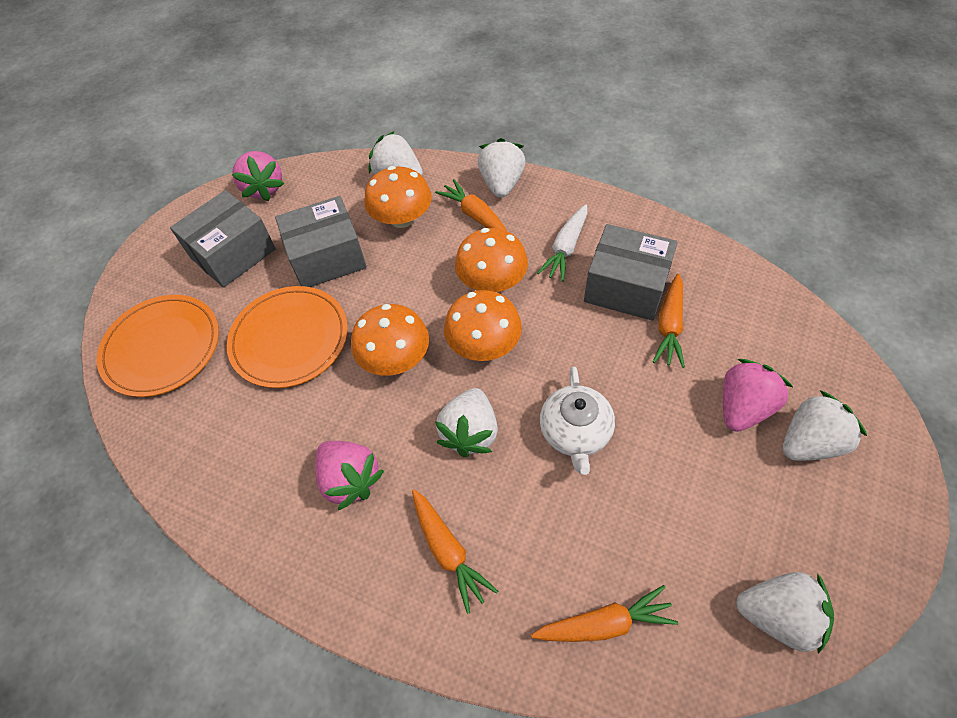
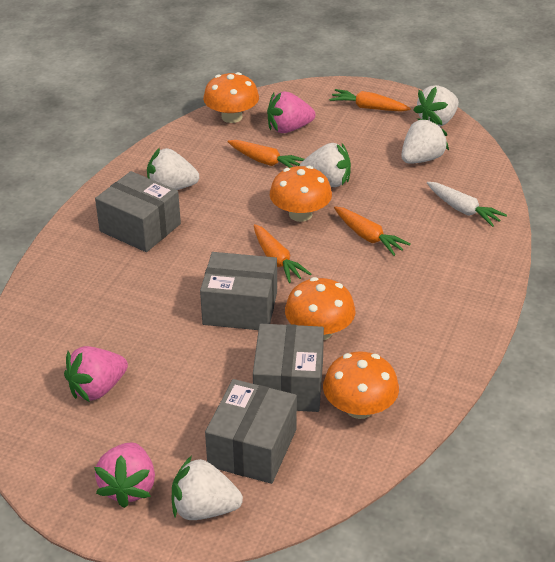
grey box: 3 -> 4
orange plate: 2 -> 0
white teapot: 1 -> 0

